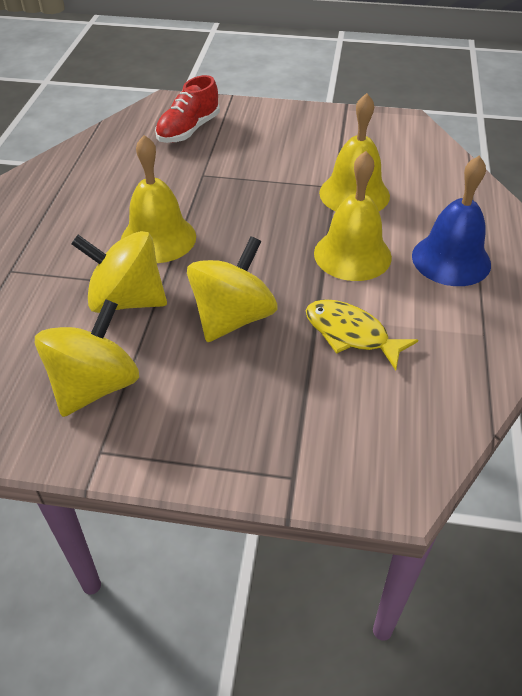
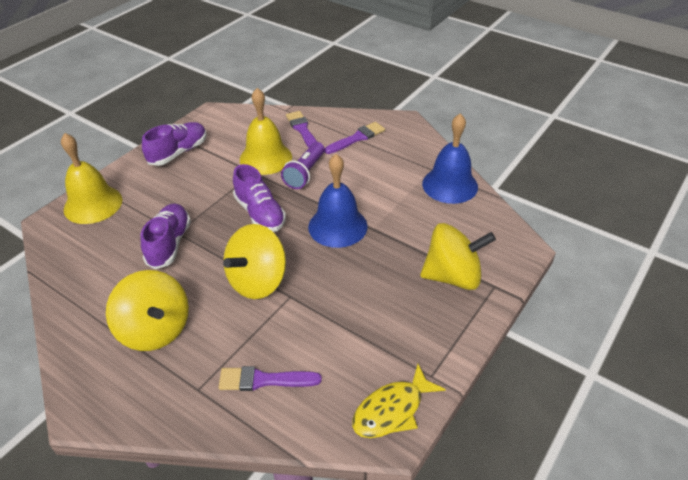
blue bell: 1 -> 2
purple brush: 0 -> 3
purple flashlight: 0 -> 1
purple shoe: 0 -> 3
red shoe: 1 -> 0
yellow bell: 3 -> 2

